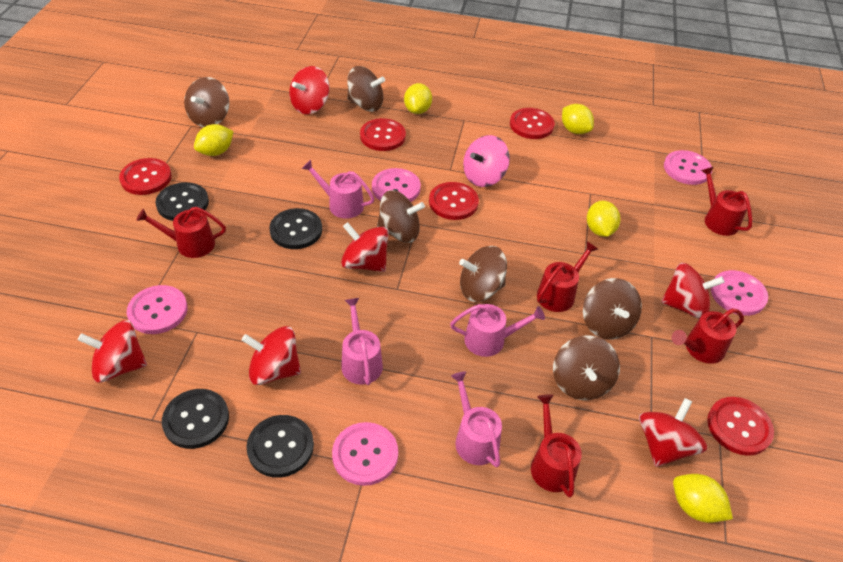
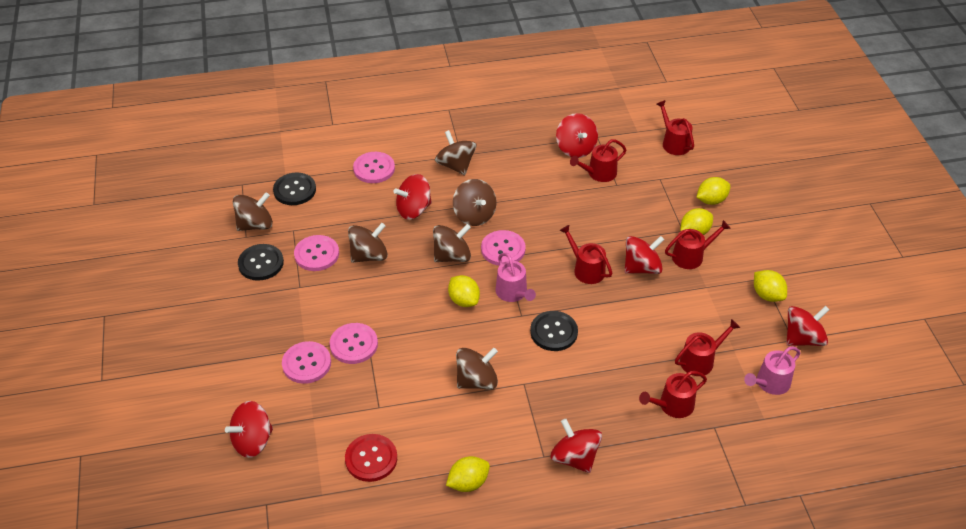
black button: 4 -> 3
pink spinning top: 1 -> 0
pink watering can: 4 -> 2
red button: 5 -> 1
red watering can: 5 -> 6

